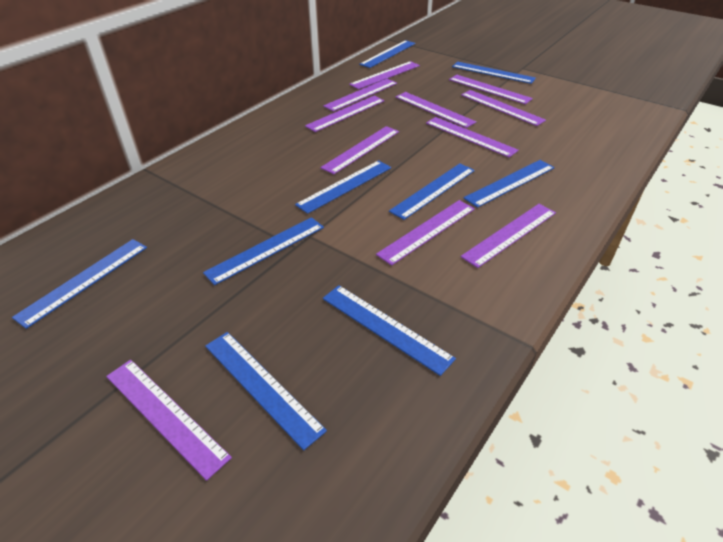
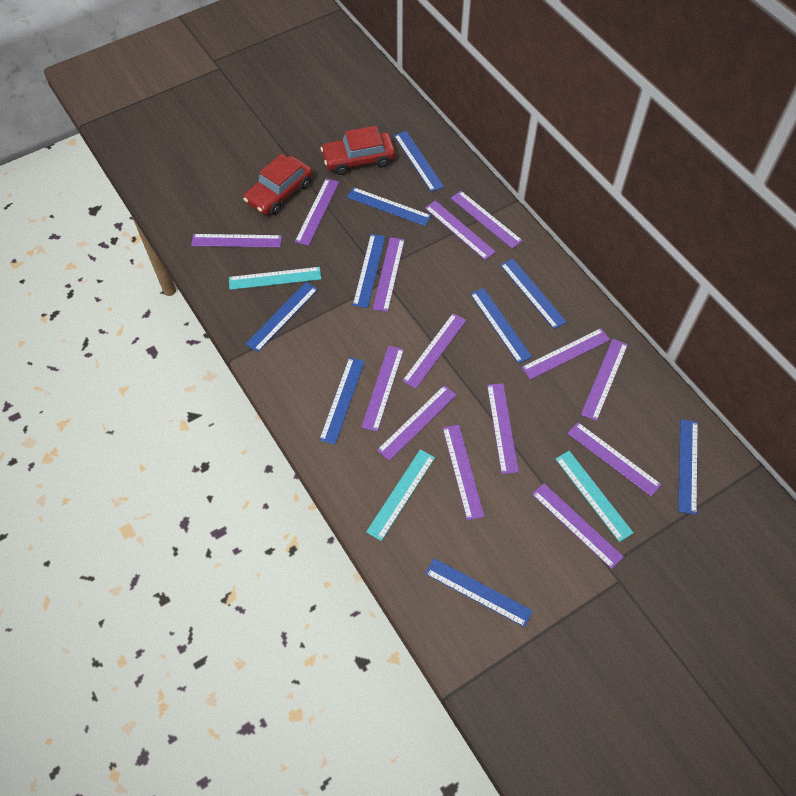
purple ruler: 11 -> 14
red car: 0 -> 2
turquoise ruler: 0 -> 3

